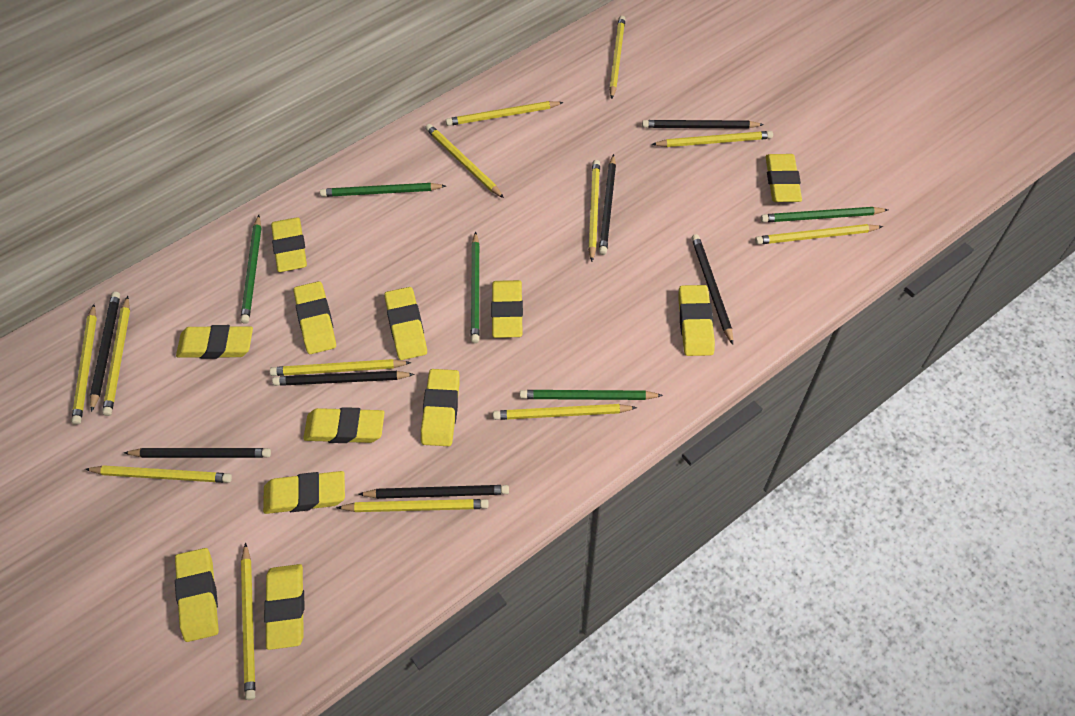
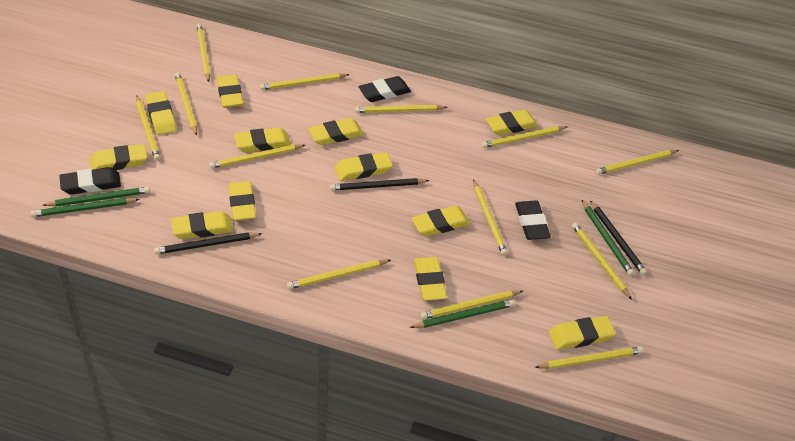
black eraser: 0 -> 3
black pencil: 7 -> 3
green pencil: 5 -> 4

